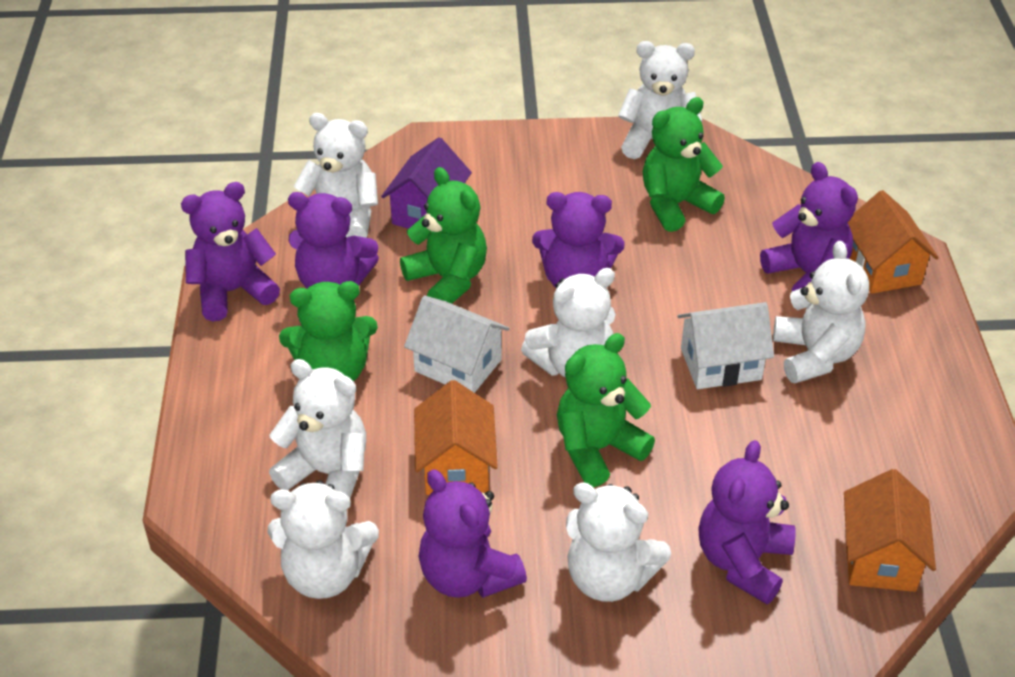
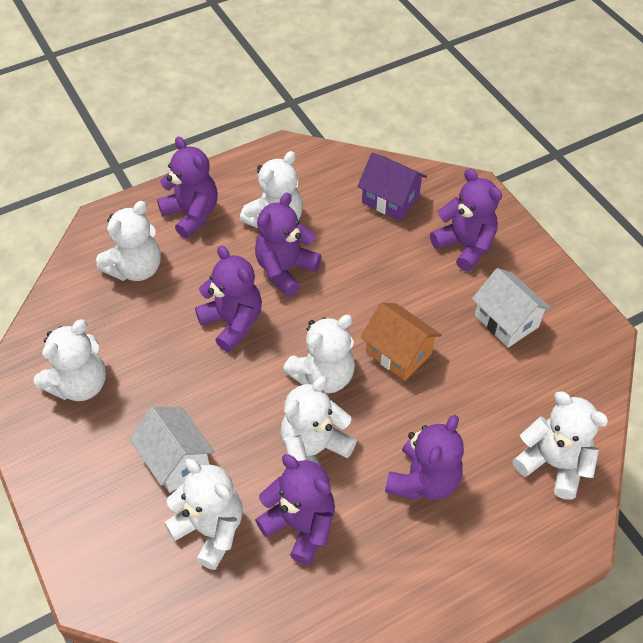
green teddy bear: 4 -> 0
orange house: 3 -> 1

